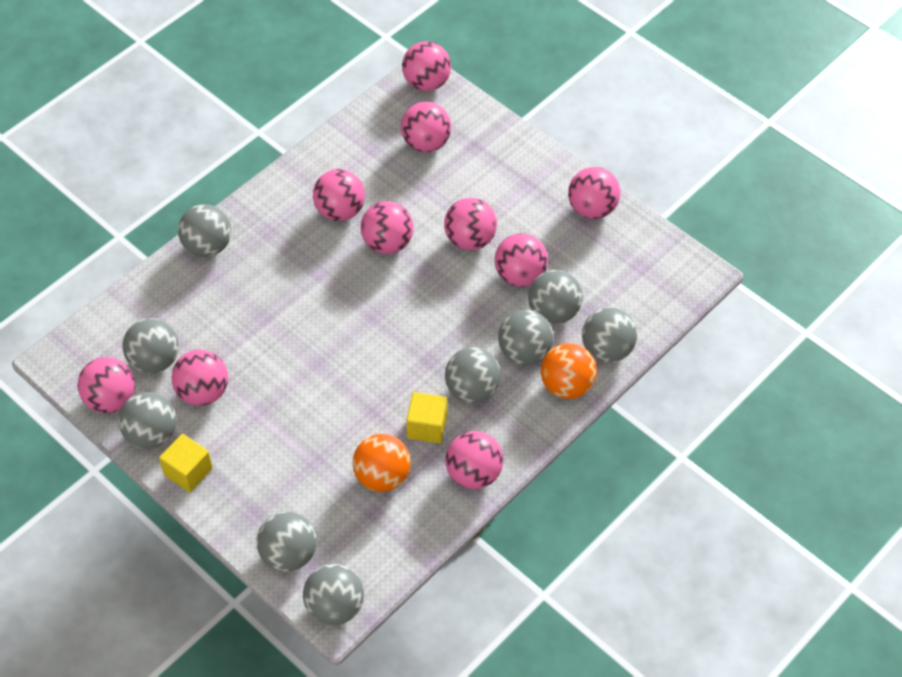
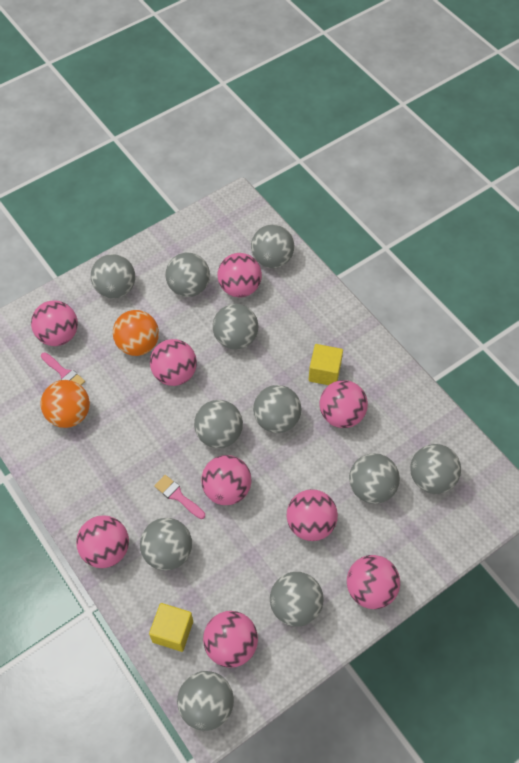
grey ball: 9 -> 11
pink ball: 10 -> 9
pink brush: 0 -> 2

